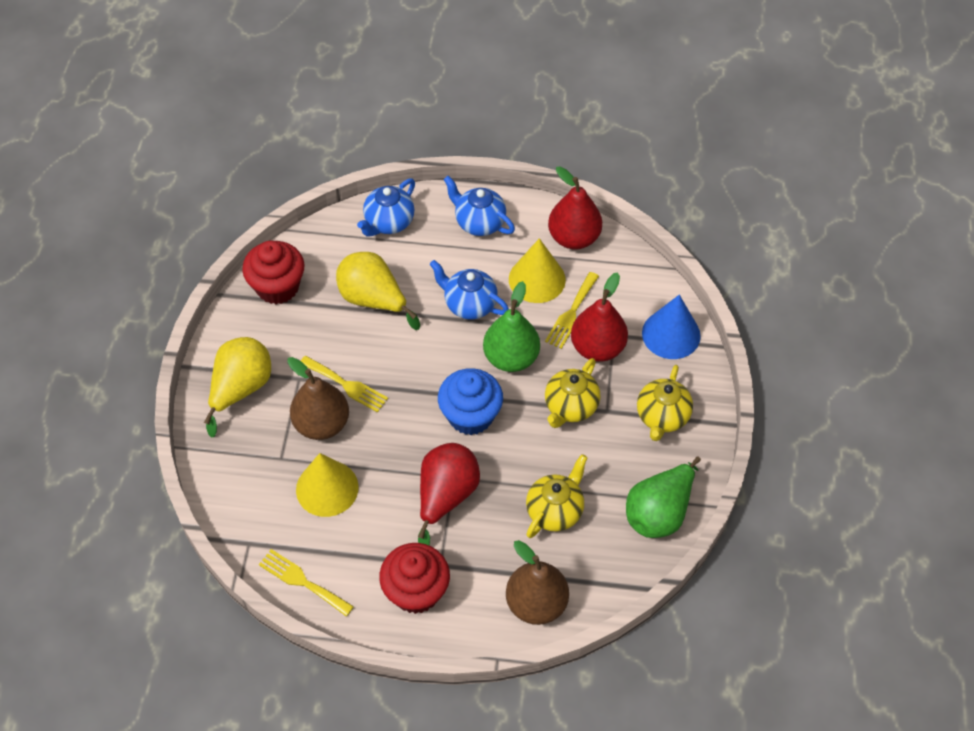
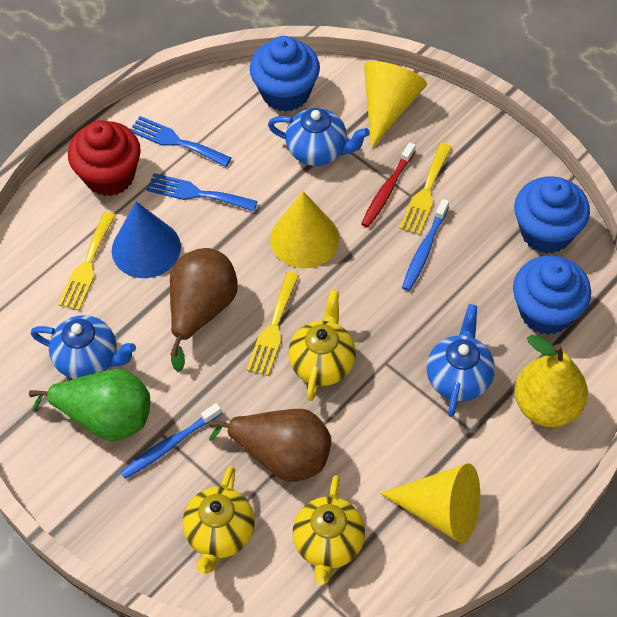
blue cupcake: 1 -> 3
blue fork: 0 -> 2
blue toothbrush: 0 -> 2
green pear: 2 -> 1
red cupcake: 2 -> 1
red pear: 3 -> 0
red toothbrush: 0 -> 1
yellow cone: 2 -> 3
yellow pear: 2 -> 1

